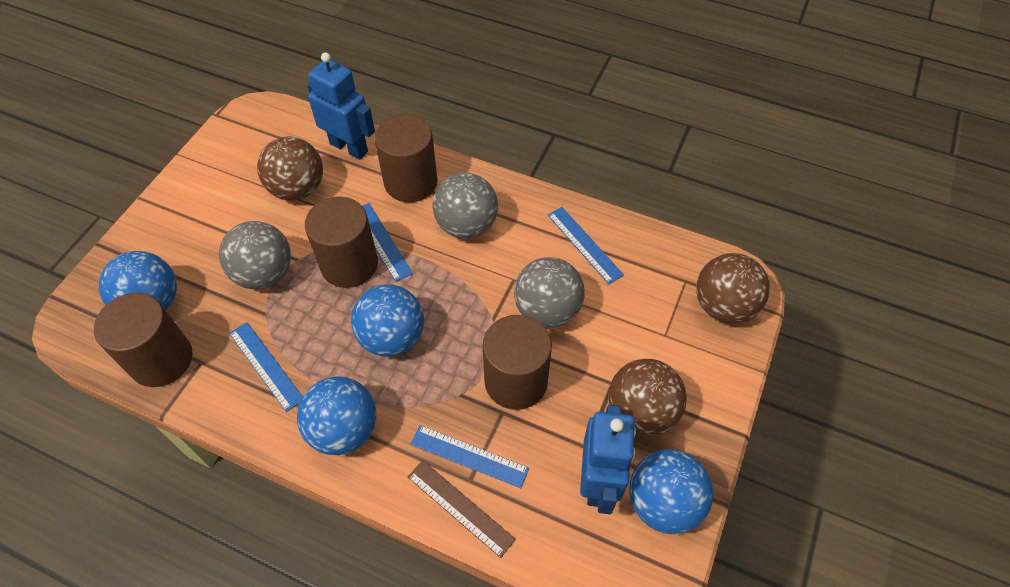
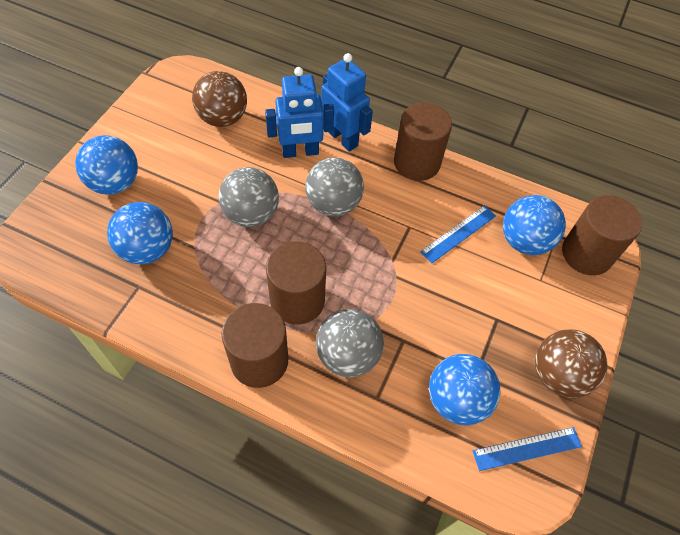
blue ruler: 4 -> 2
brown ball: 3 -> 2
brown ruler: 1 -> 0

